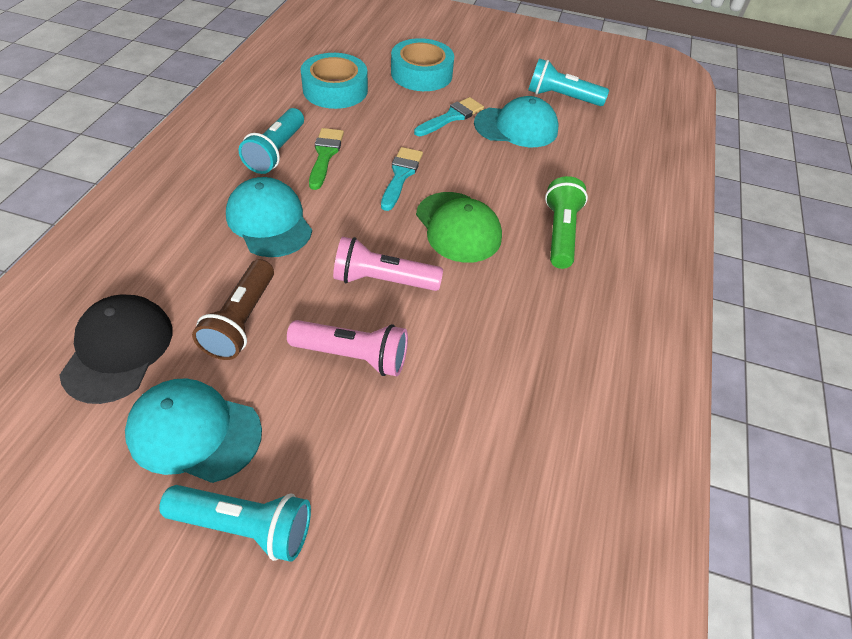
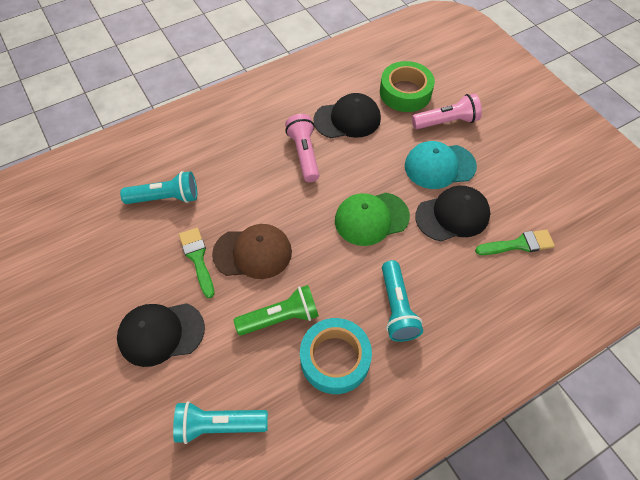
black cap: 1 -> 3
brown cap: 0 -> 1
brown flashlight: 1 -> 0
green brush: 1 -> 2
green tape: 0 -> 1
turquoise brush: 2 -> 0
turquoise cap: 3 -> 1
turquoise tape: 2 -> 1

